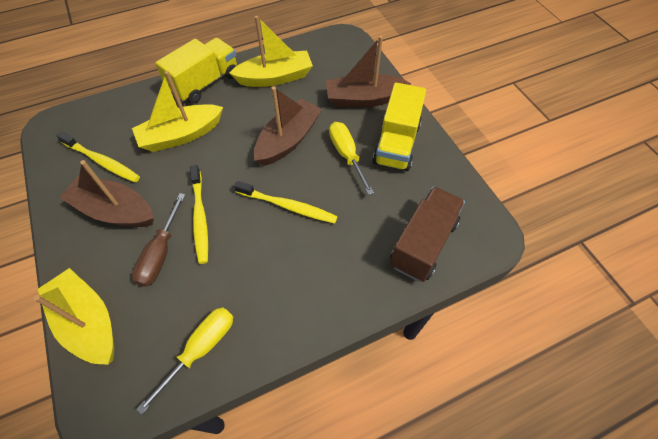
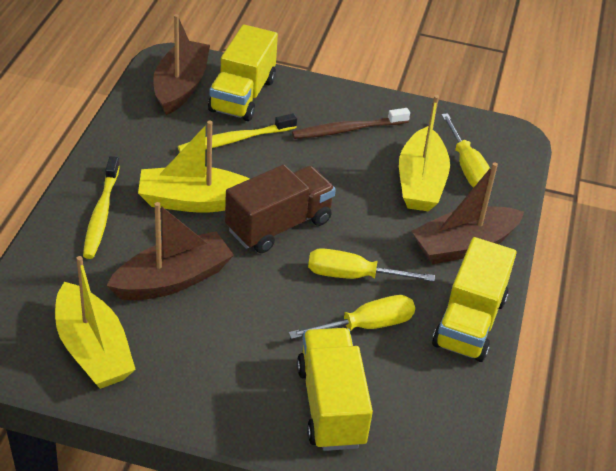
brown screwdriver: 1 -> 0
brown toothbrush: 0 -> 1
yellow screwdriver: 2 -> 3
yellow toothbrush: 3 -> 2
yellow truck: 2 -> 3

